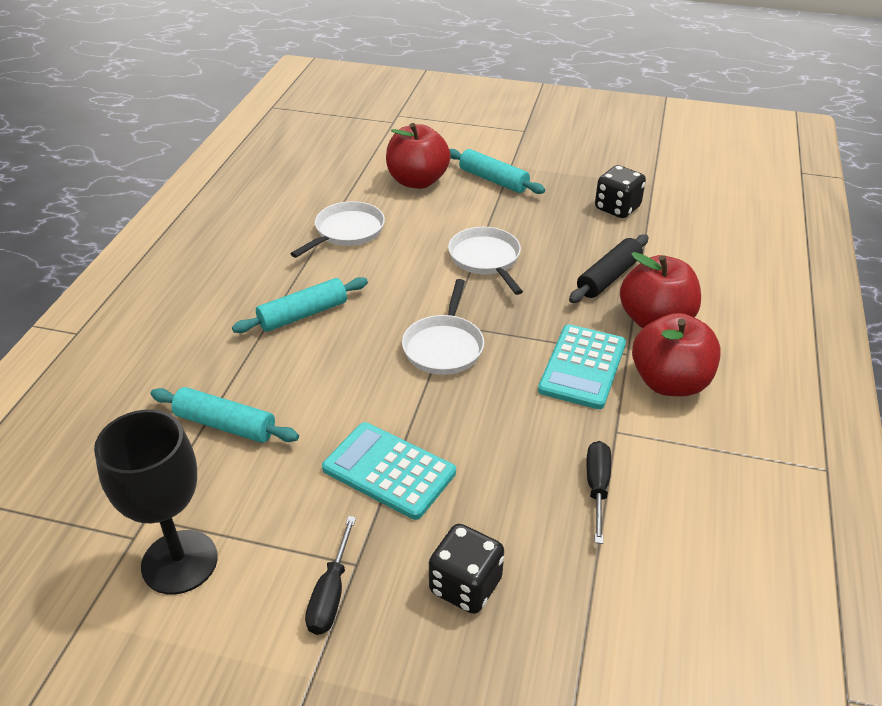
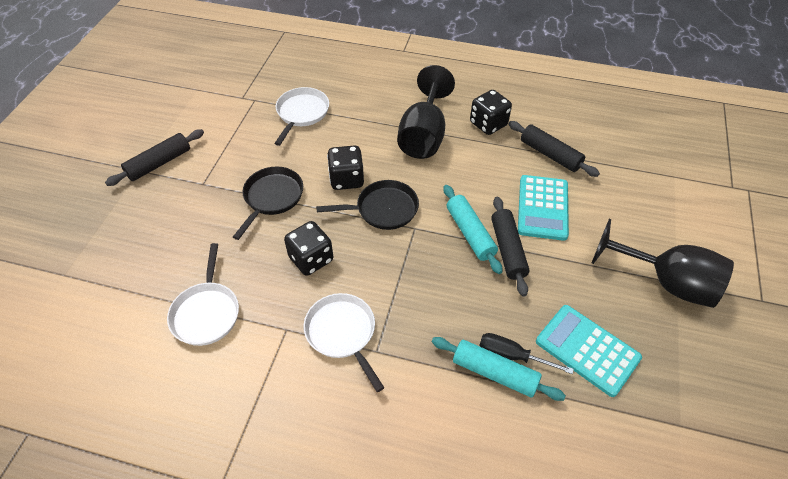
black dice: 2 -> 3
black goblet: 1 -> 2
black pan: 0 -> 2
black rolling pin: 1 -> 3
black screwdriver: 2 -> 1
red apple: 3 -> 0
turquoise rolling pin: 3 -> 2

